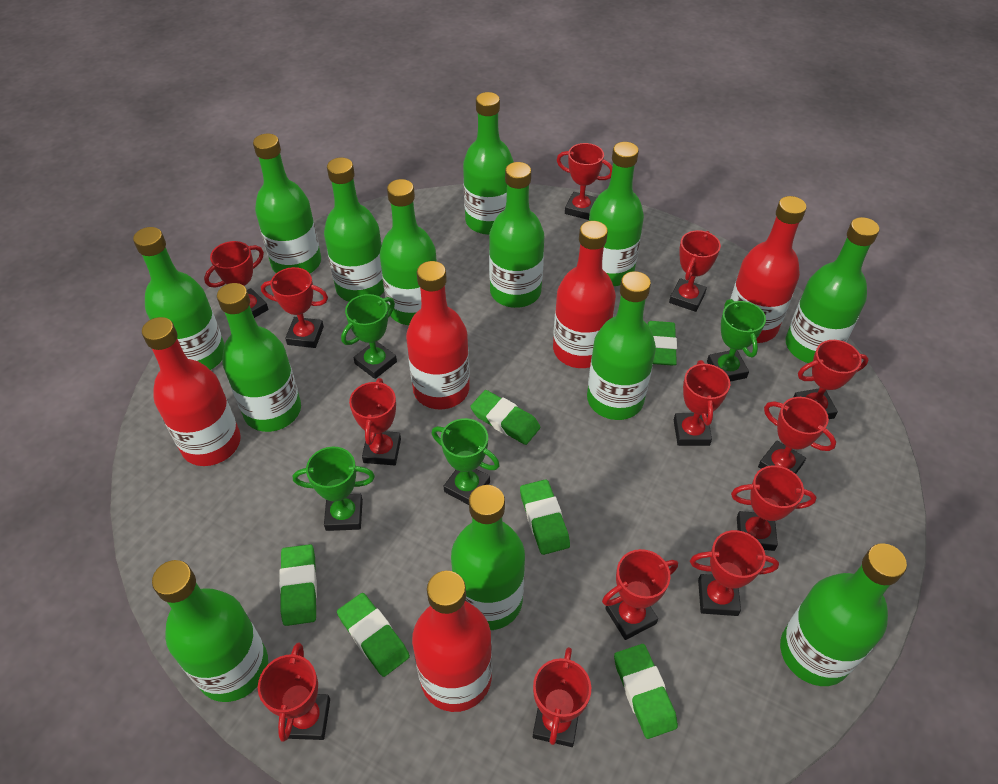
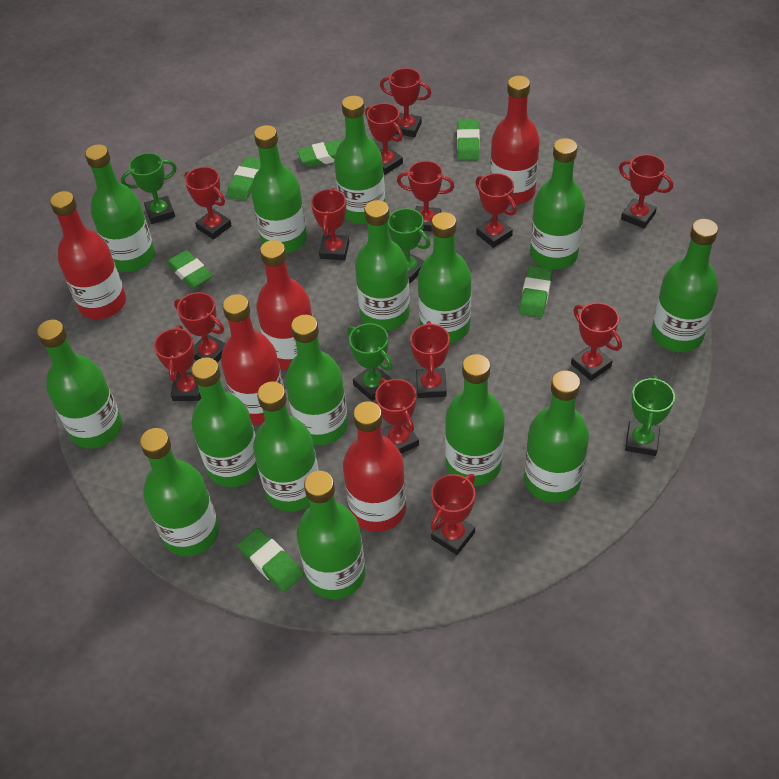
green bottle: 13 -> 15

